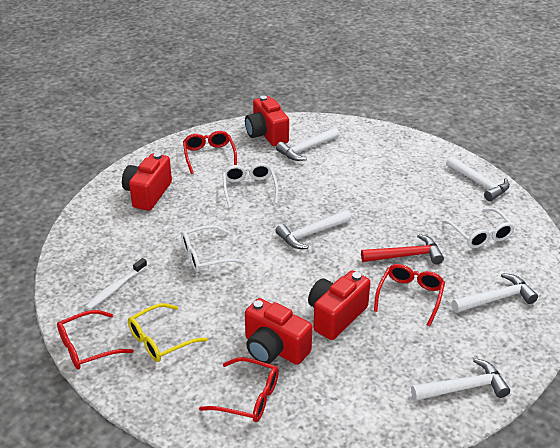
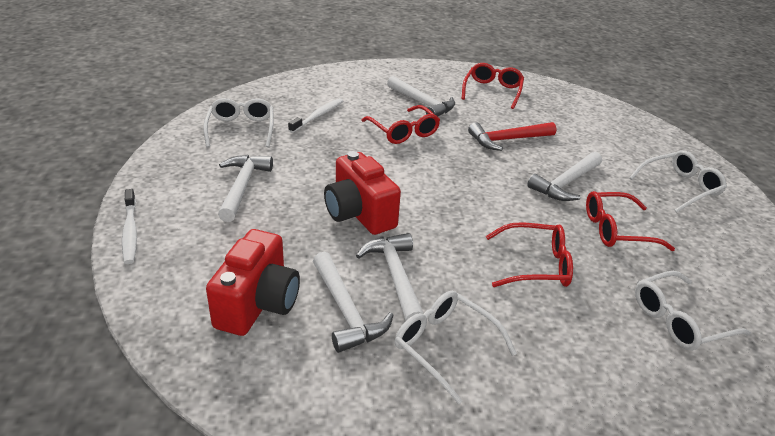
red camera: 4 -> 2
white glasses: 3 -> 4
white toothbrush: 1 -> 2
yellow glasses: 1 -> 0

